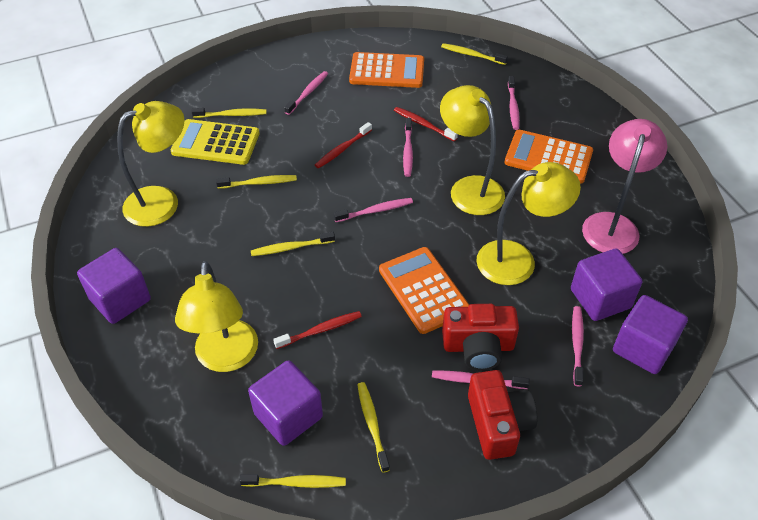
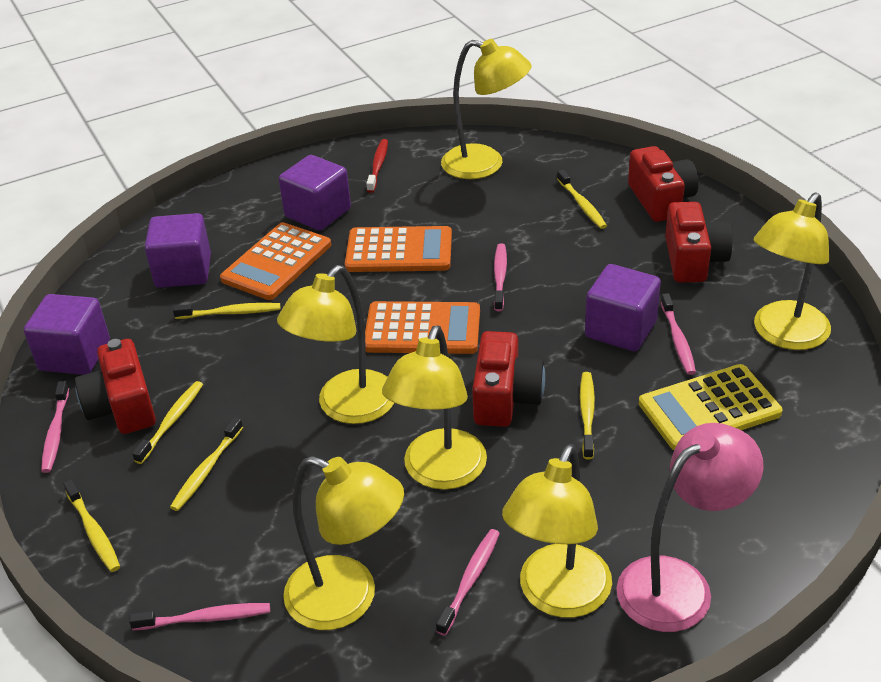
pink toothbrush: 6 -> 5
red camera: 2 -> 4
red toothbrush: 3 -> 1
yellow lamp: 4 -> 6

